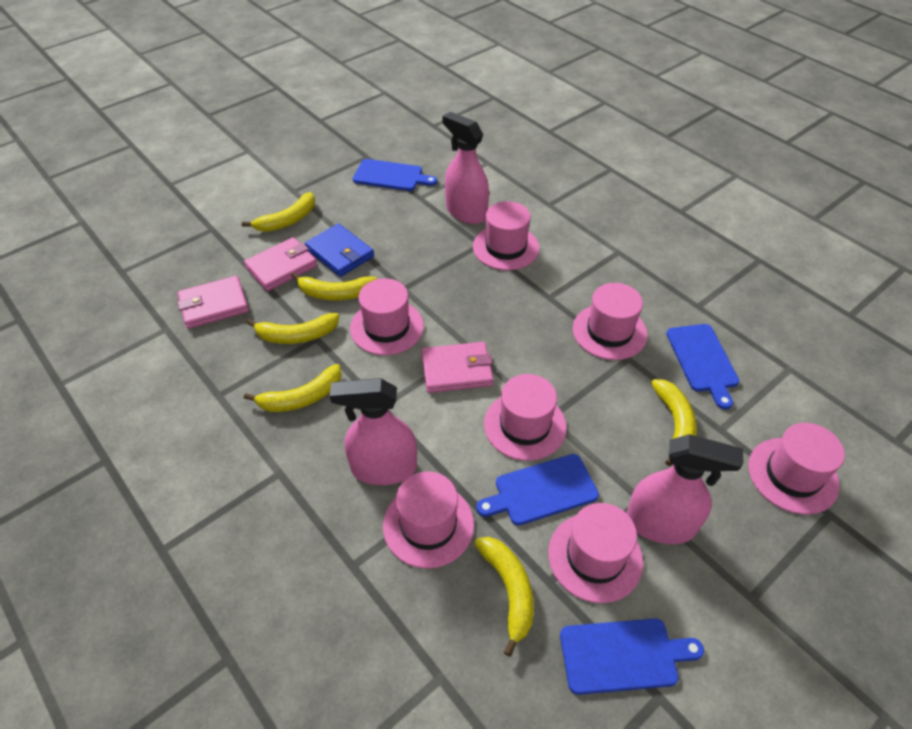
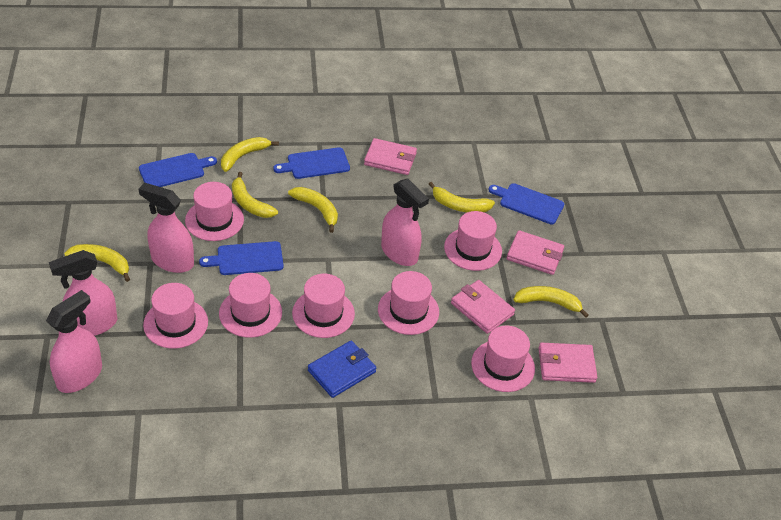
pink spray bottle: 3 -> 4
pink wallet: 3 -> 4

